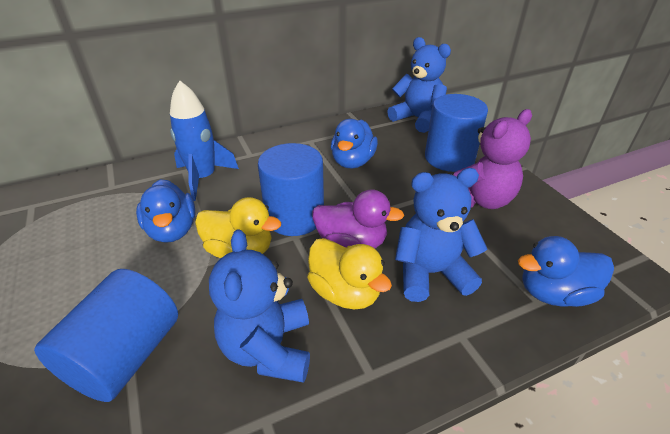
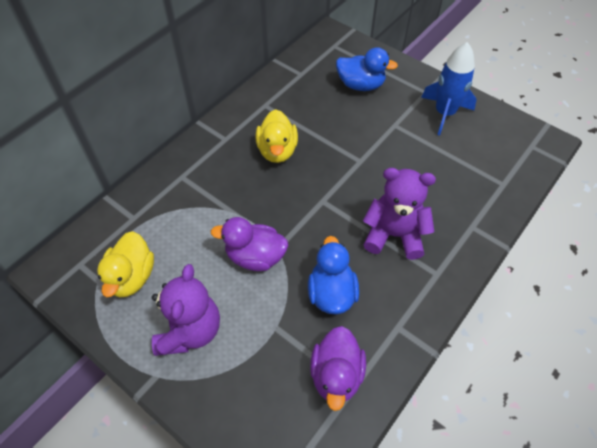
blue cylinder: 3 -> 0
blue duck: 3 -> 2
blue teddy bear: 3 -> 0
purple duck: 1 -> 2
purple teddy bear: 1 -> 2

